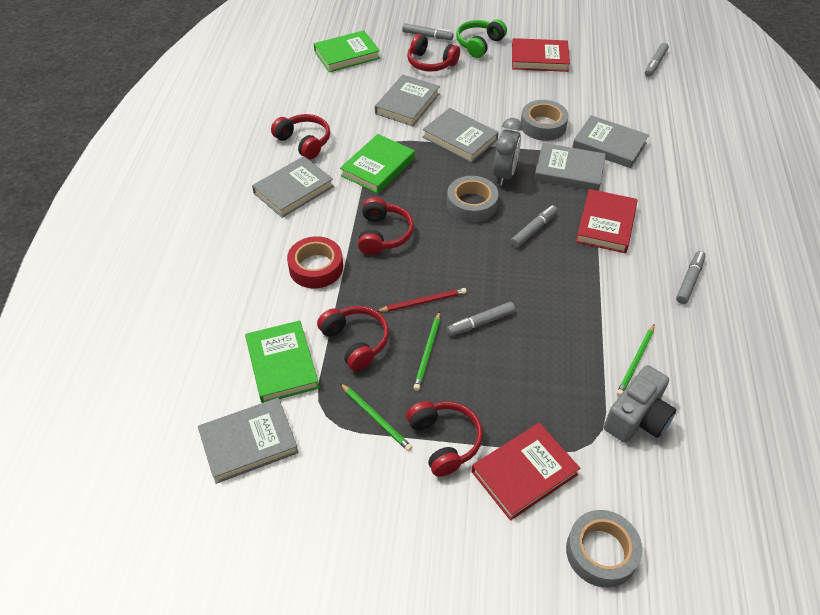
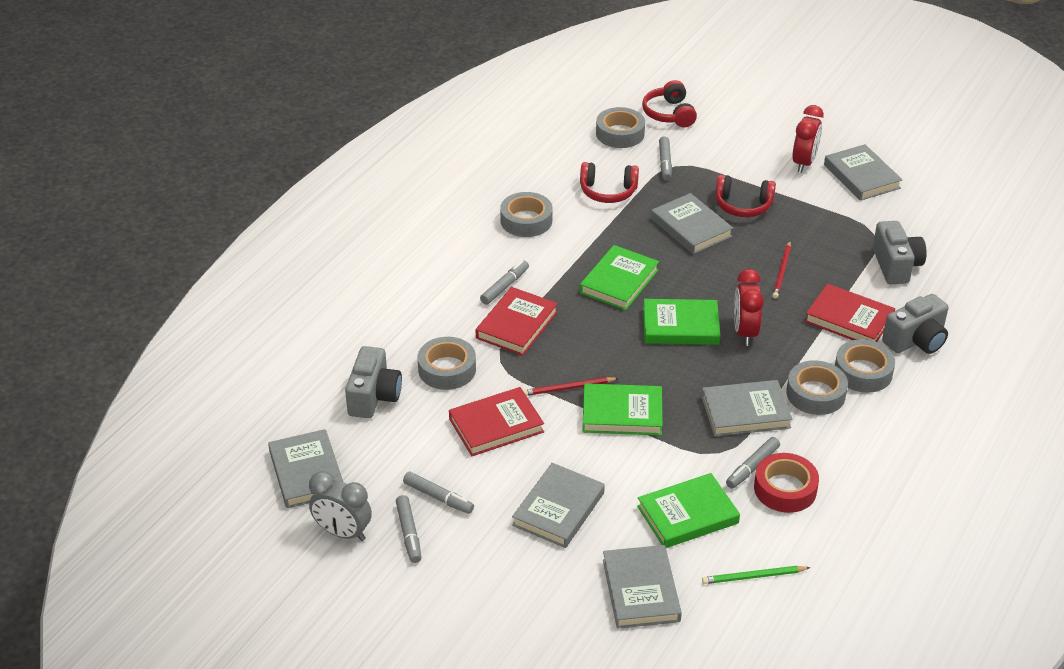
green book: 3 -> 4
green headphones: 1 -> 0
green pencil: 3 -> 1
grey camera: 1 -> 3
grey tape: 3 -> 5
red clock: 0 -> 2
red headphones: 5 -> 3
red pencil: 1 -> 2

